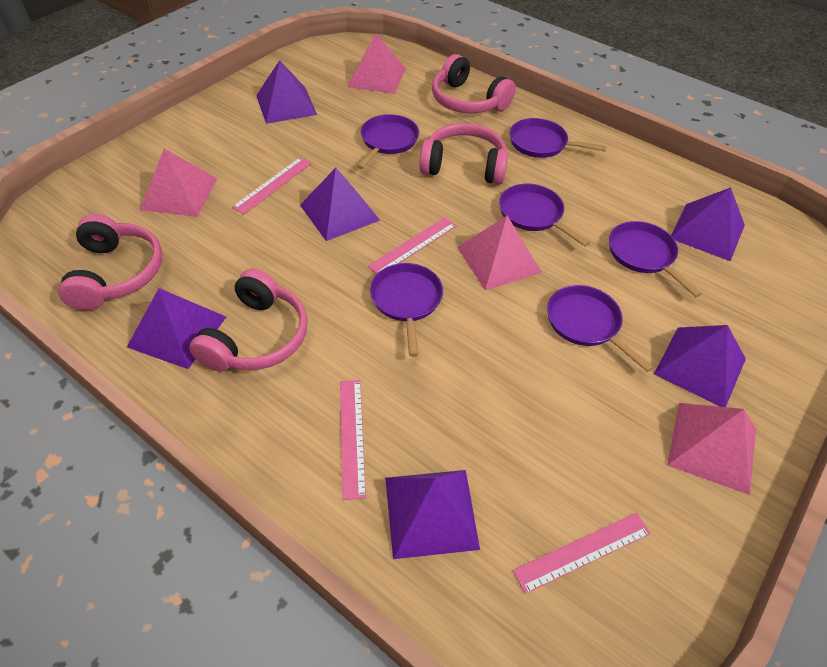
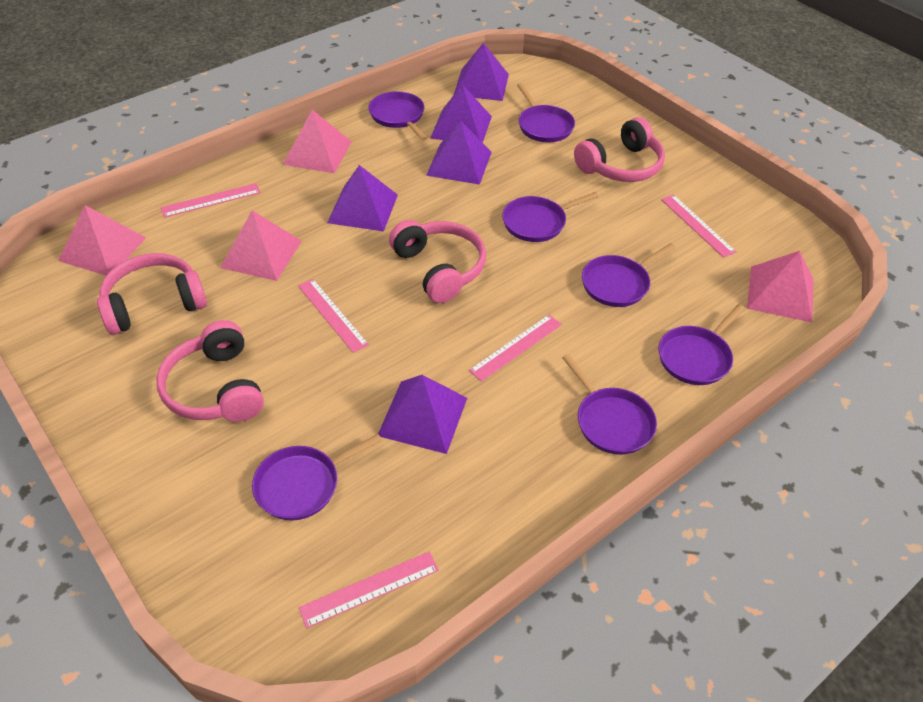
pink ruler: 4 -> 5
purple pan: 6 -> 7
purple pyramid: 6 -> 5

